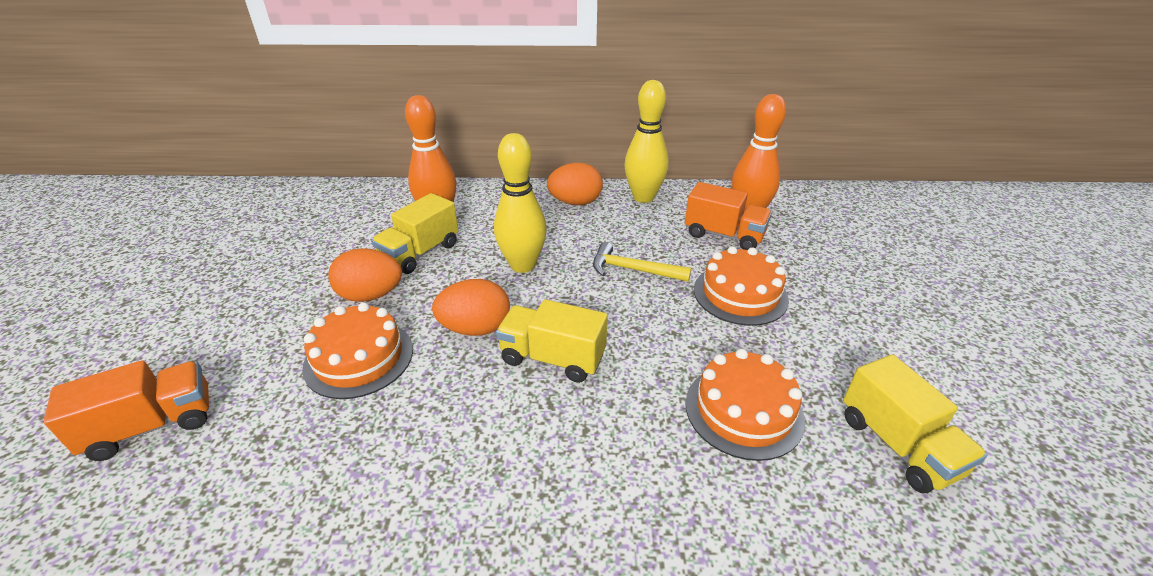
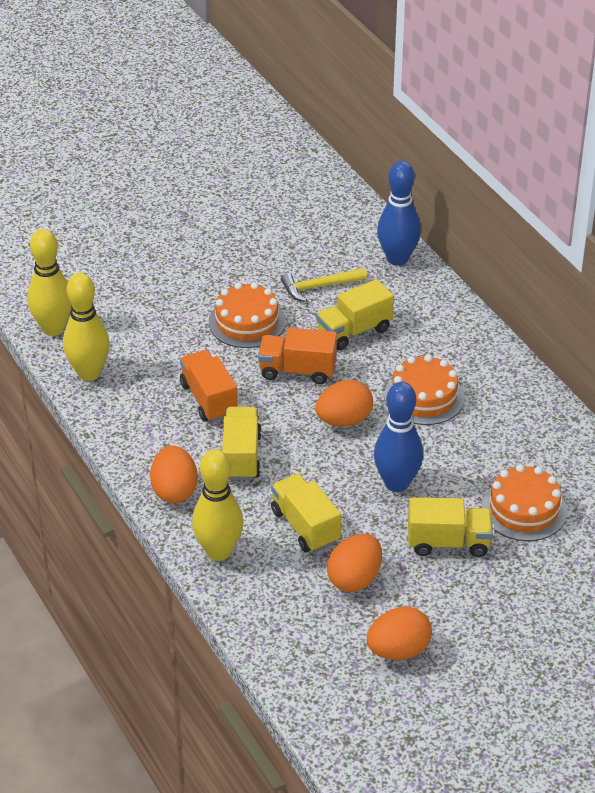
blue bowling pin: 0 -> 2
orange bowling pin: 2 -> 0
orange egg: 3 -> 4
yellow bowling pin: 2 -> 3
yellow truck: 3 -> 4

